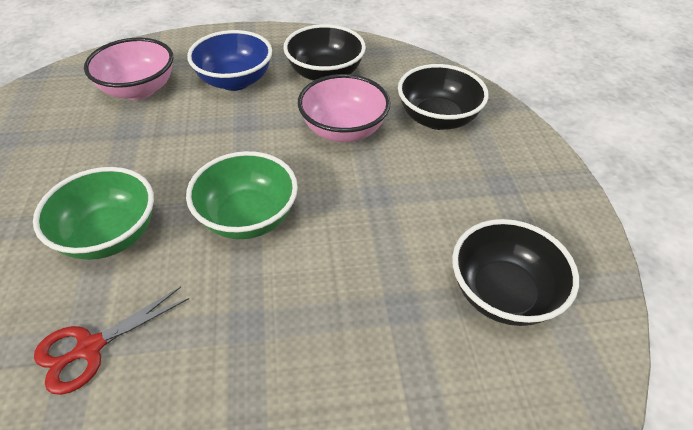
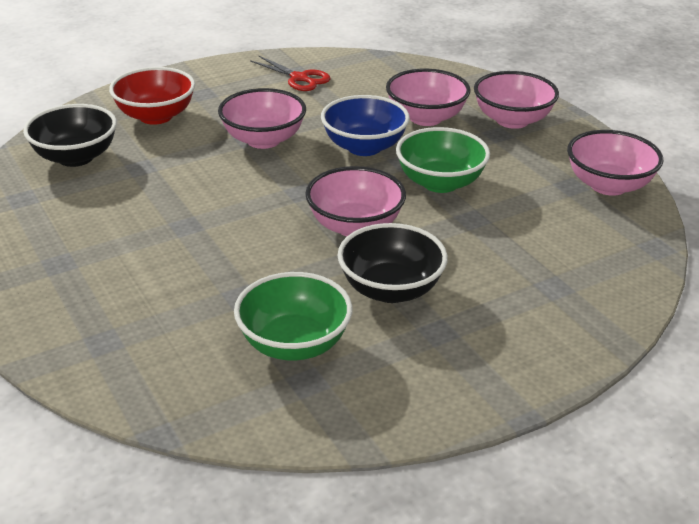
black bowl: 3 -> 2
pink bowl: 2 -> 5
red bowl: 0 -> 1

